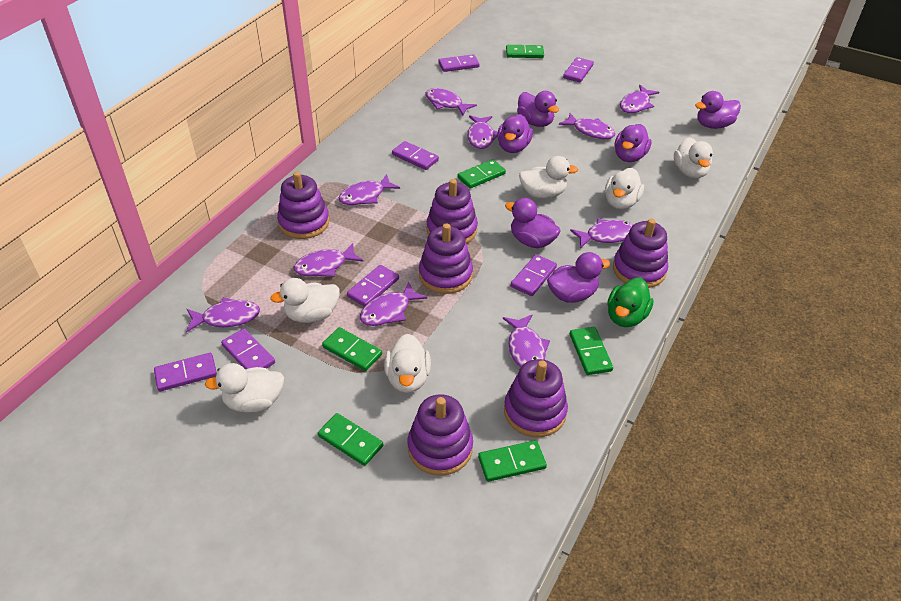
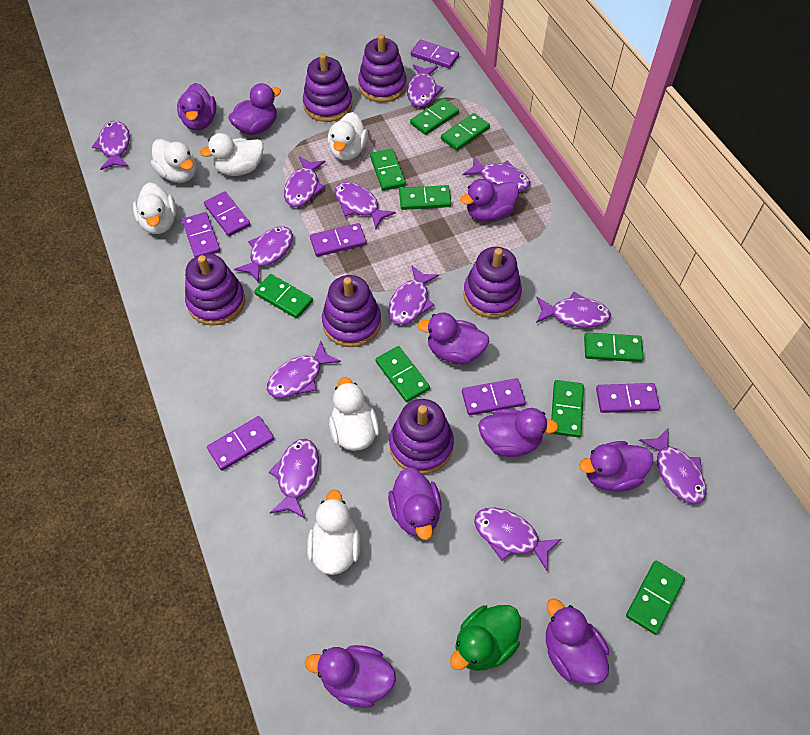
green domino: 6 -> 9
purple duck: 6 -> 9
purple fish: 10 -> 12

